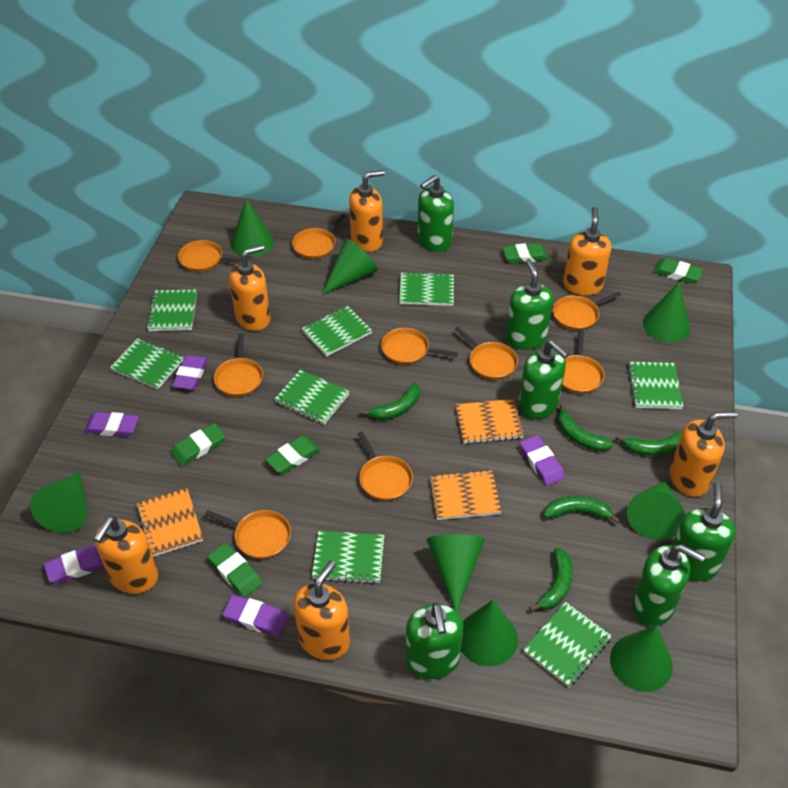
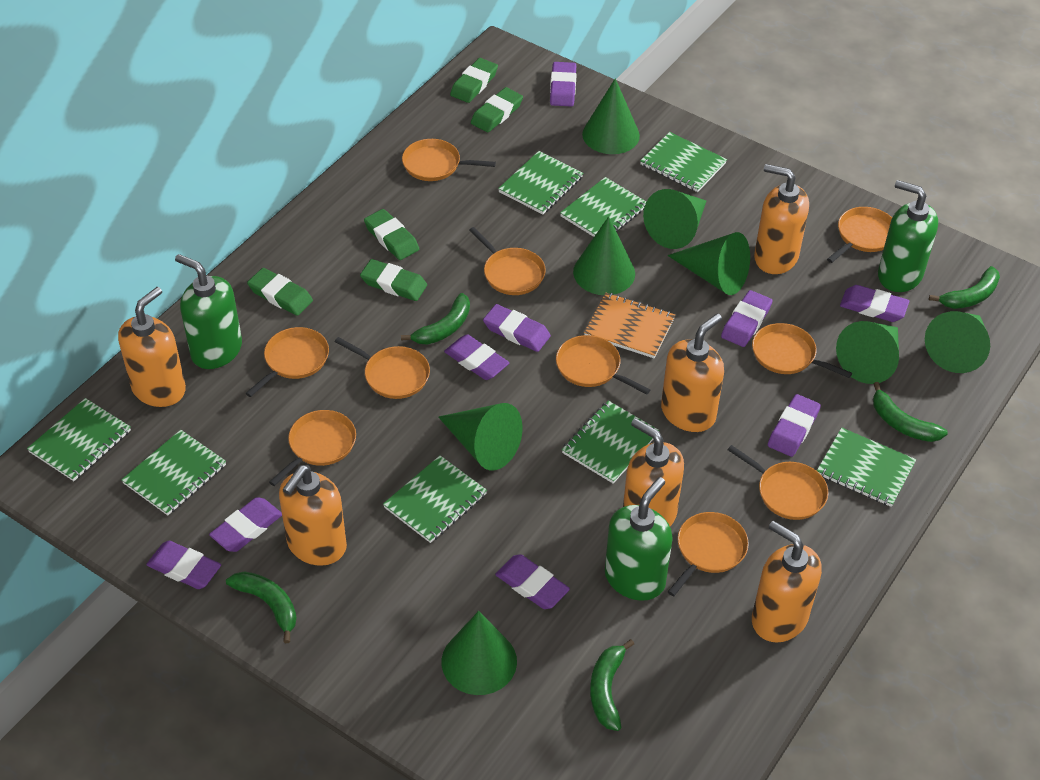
green soap dispenser: 6 -> 3
orange notebook: 3 -> 1
orange pan: 9 -> 10
purple eraser: 5 -> 9

